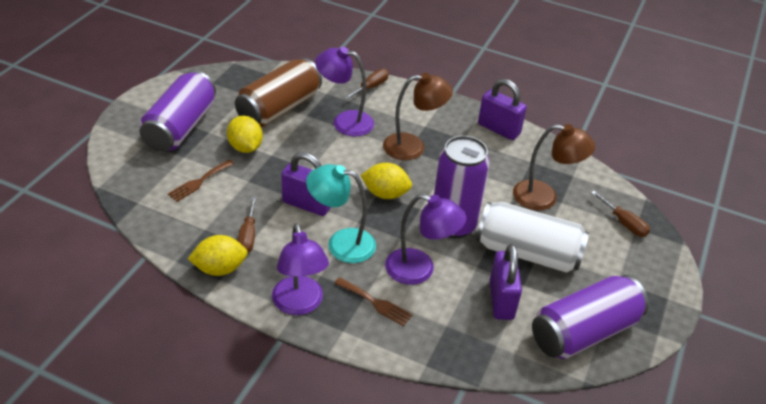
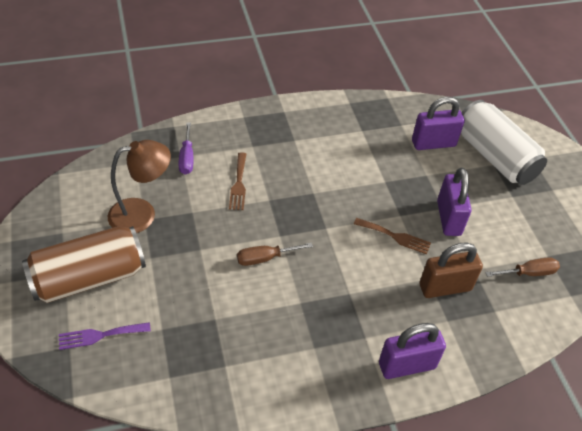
brown lamp: 2 -> 1
brown padlock: 0 -> 1
brown screwdriver: 3 -> 2
purple can: 3 -> 0
purple fork: 0 -> 1
purple lamp: 3 -> 0
purple screwdriver: 0 -> 1
turquoise lamp: 1 -> 0
yellow lemon: 3 -> 0

